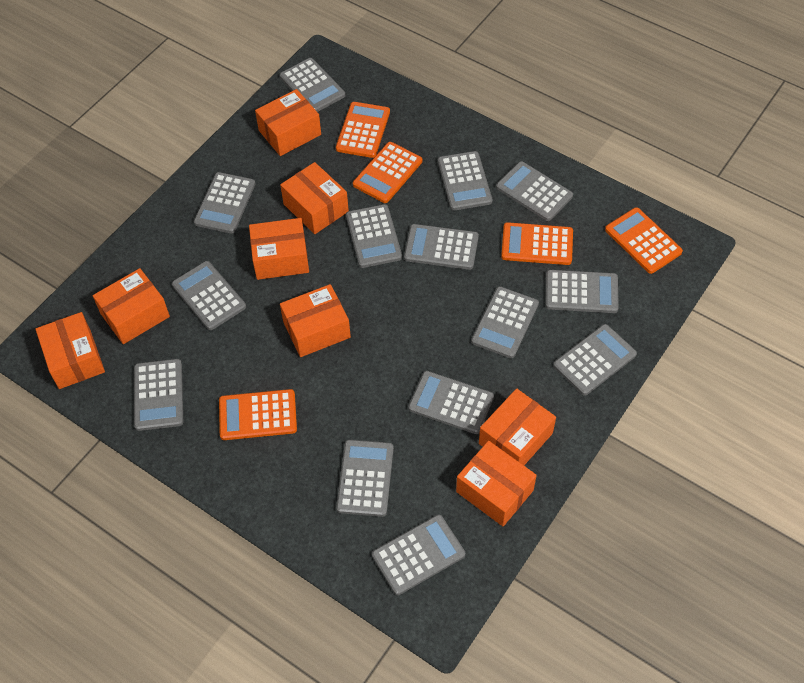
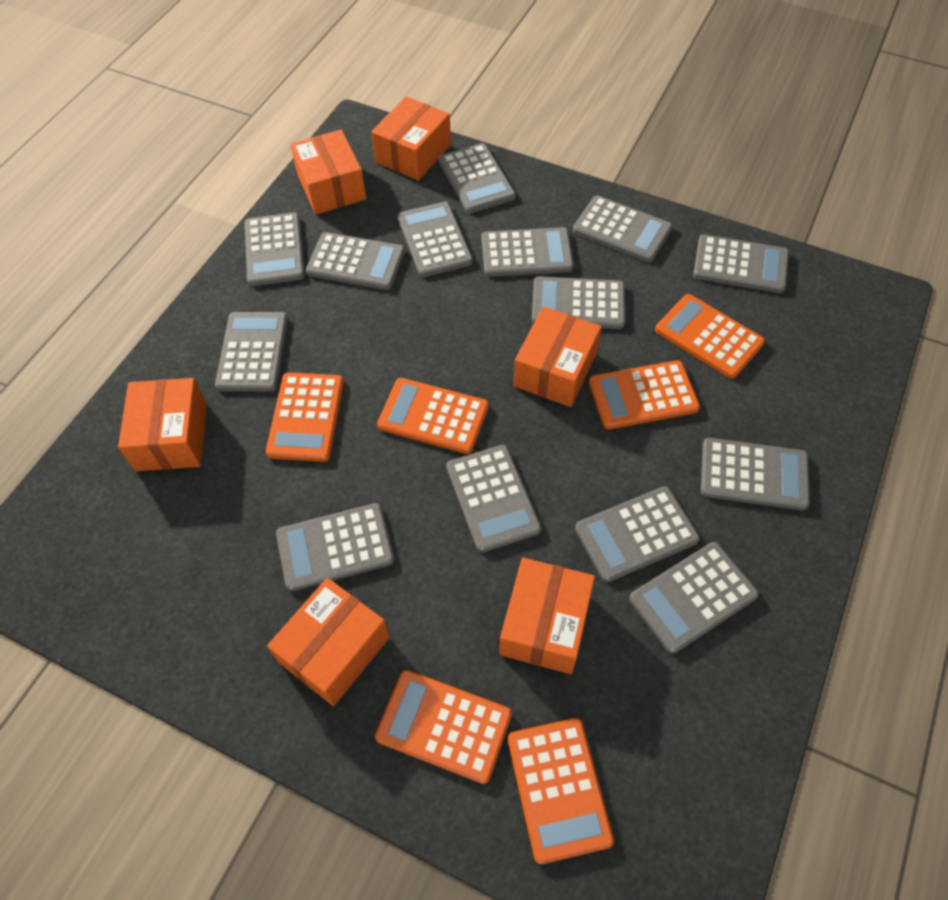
orange box: 8 -> 6
orange calculator: 5 -> 6

